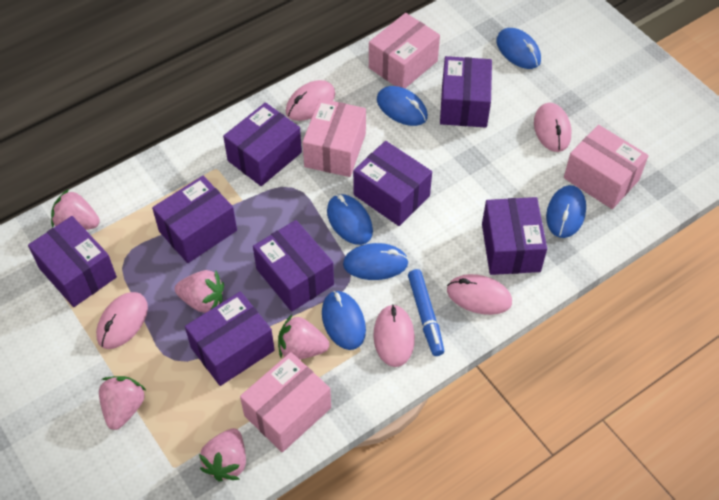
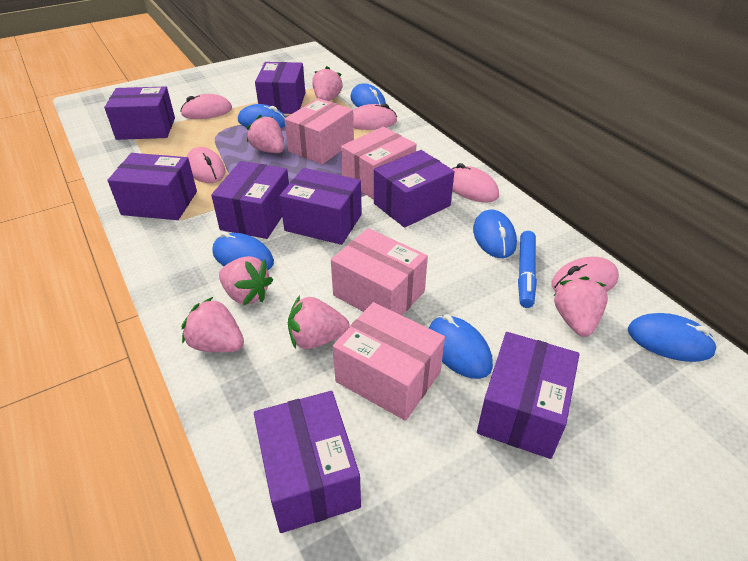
pink strawberry: 5 -> 6

